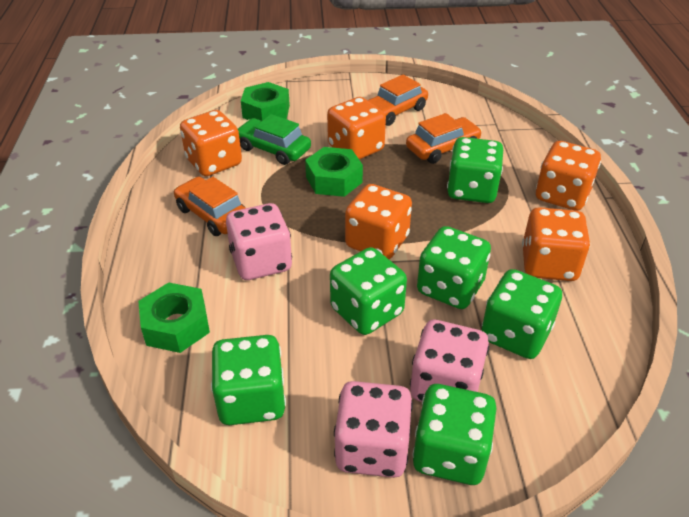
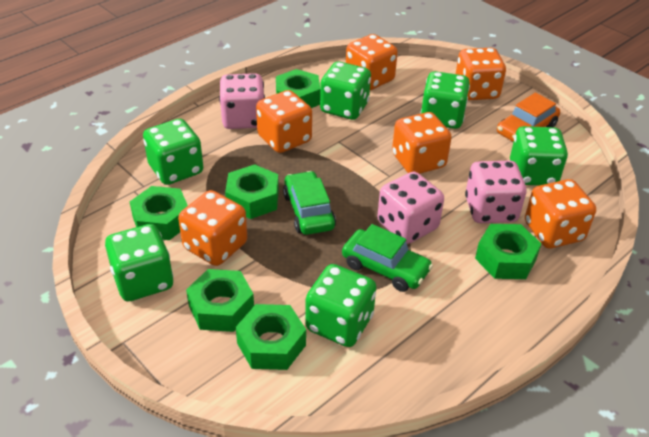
green car: 1 -> 2
green nut: 3 -> 6
orange car: 3 -> 1
orange dice: 5 -> 6

